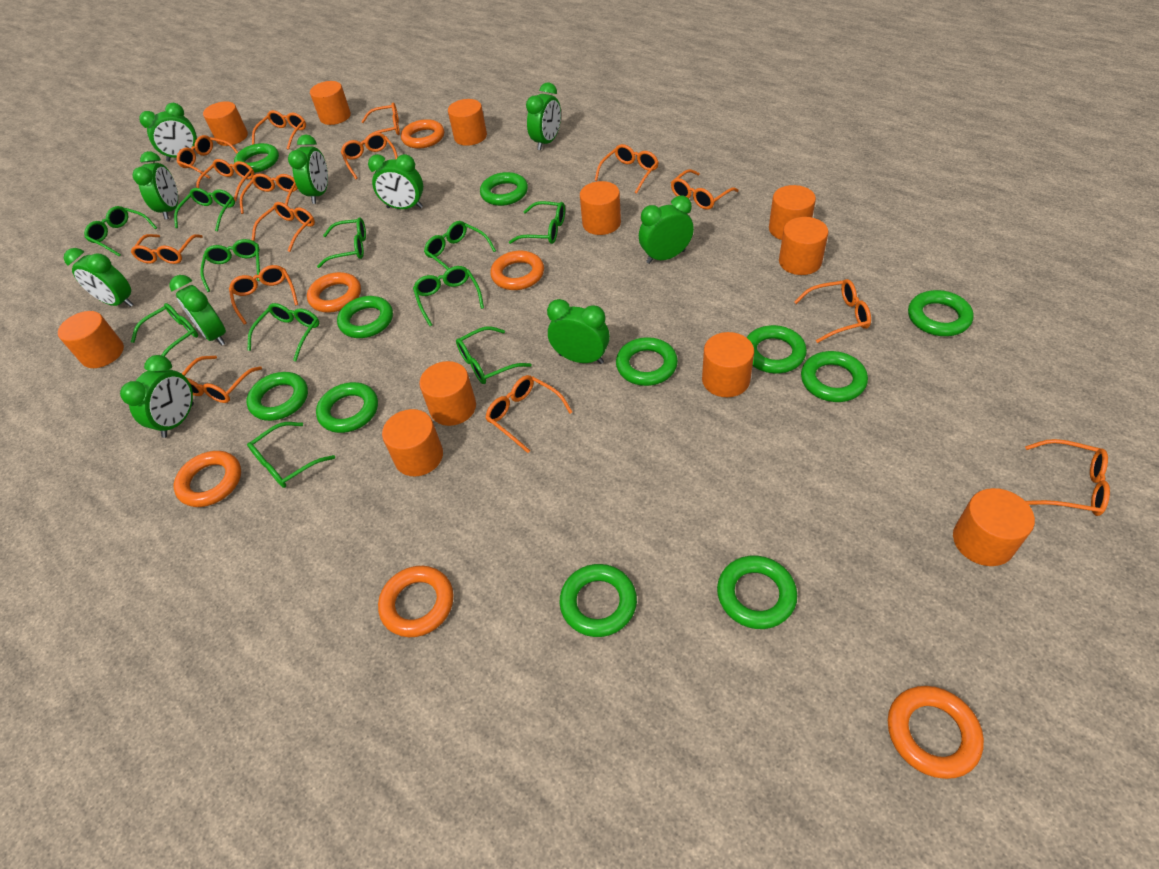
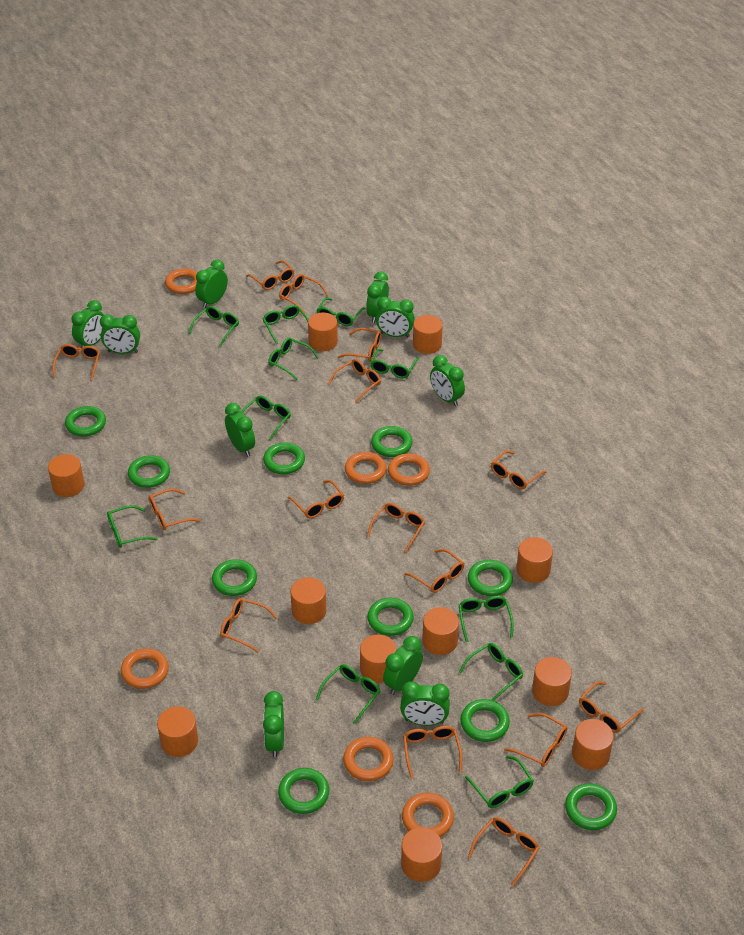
green ring: 11 -> 10

